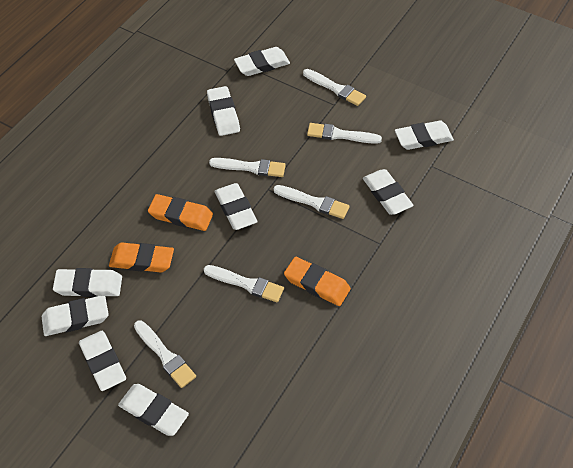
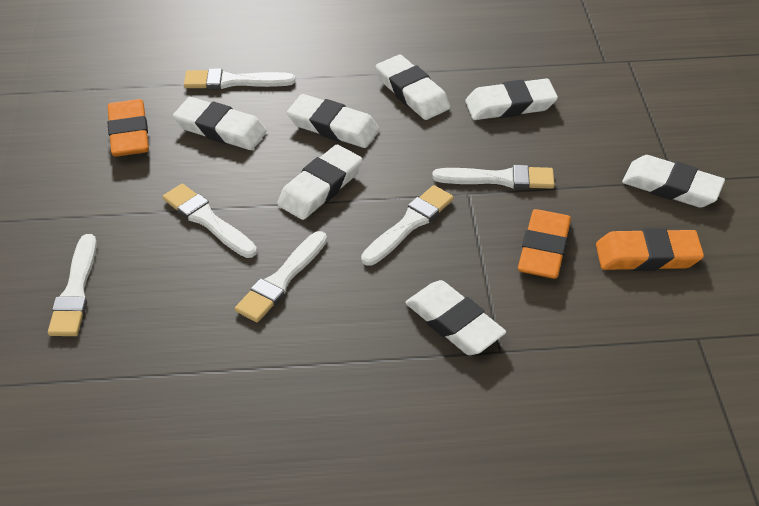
white eraser: 9 -> 7

